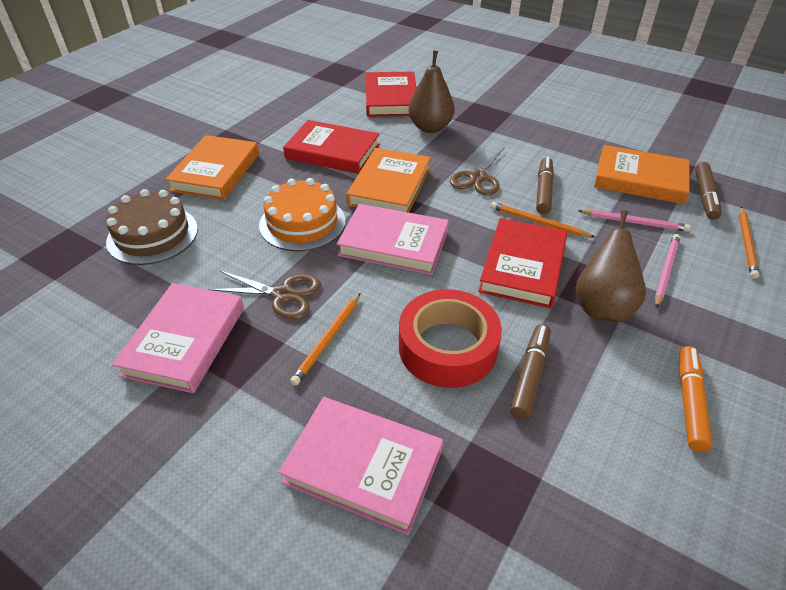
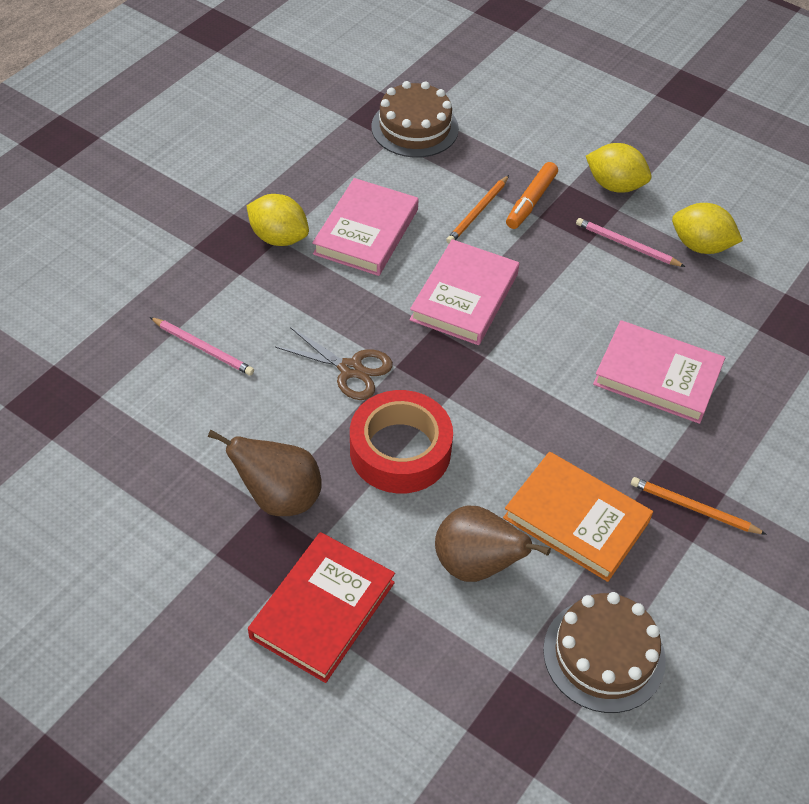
brown cake: 1 -> 2
brown marker: 3 -> 0
brown scissors: 2 -> 1
orange book: 3 -> 1
orange cake: 1 -> 0
orange pencil: 3 -> 2
red book: 3 -> 1
yellow lemon: 0 -> 3

